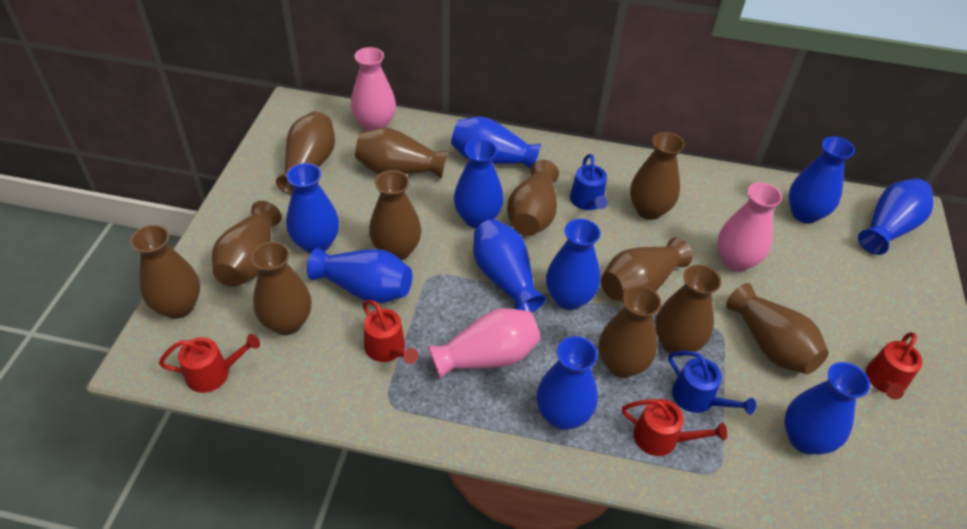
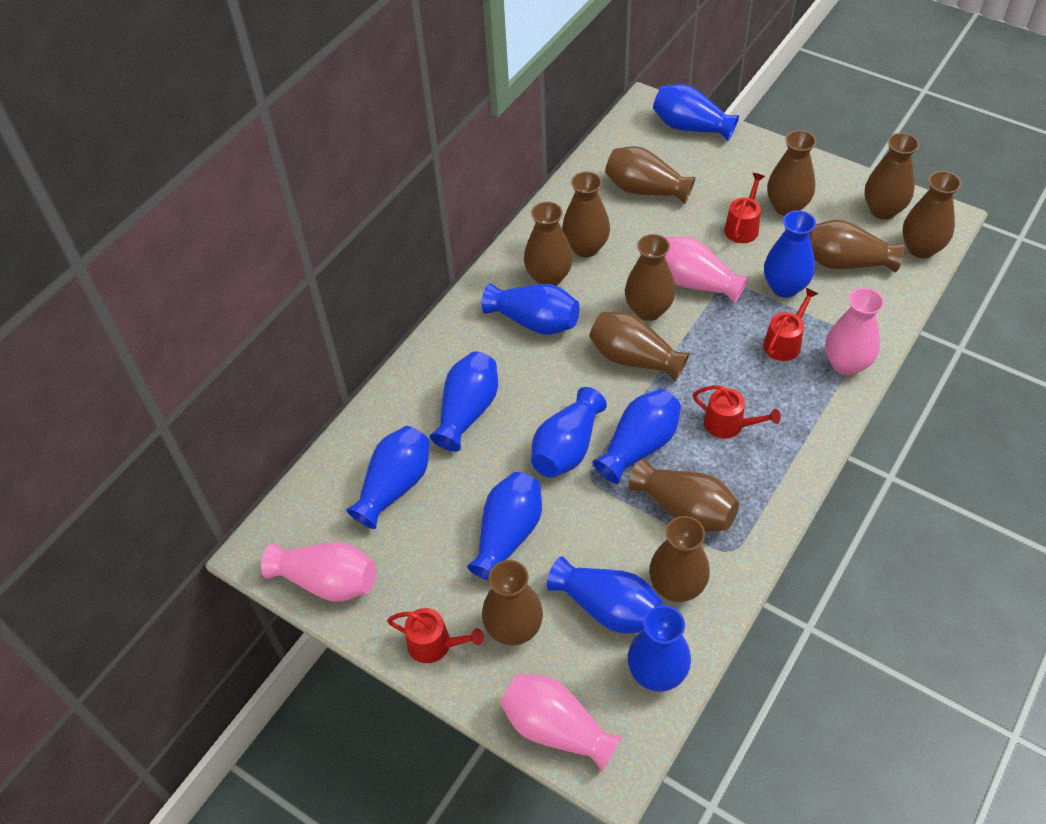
blue watering can: 2 -> 0
pink vase: 3 -> 4

